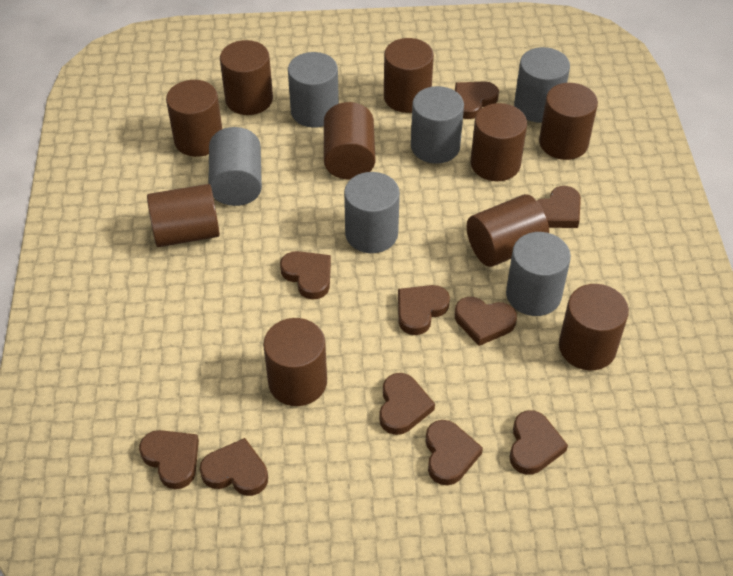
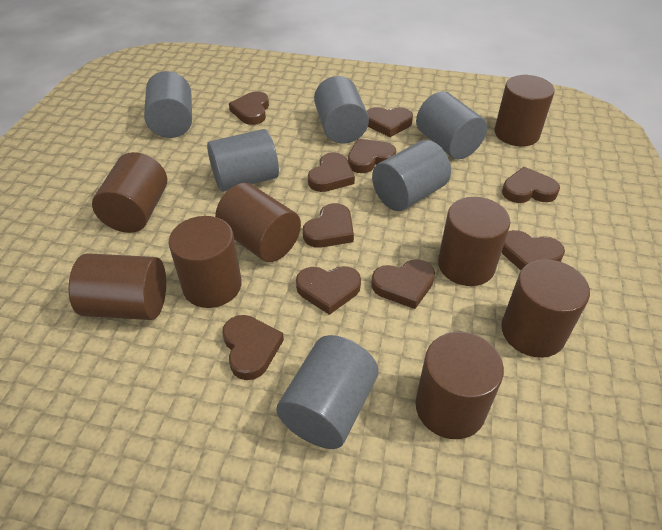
brown cylinder: 10 -> 8

